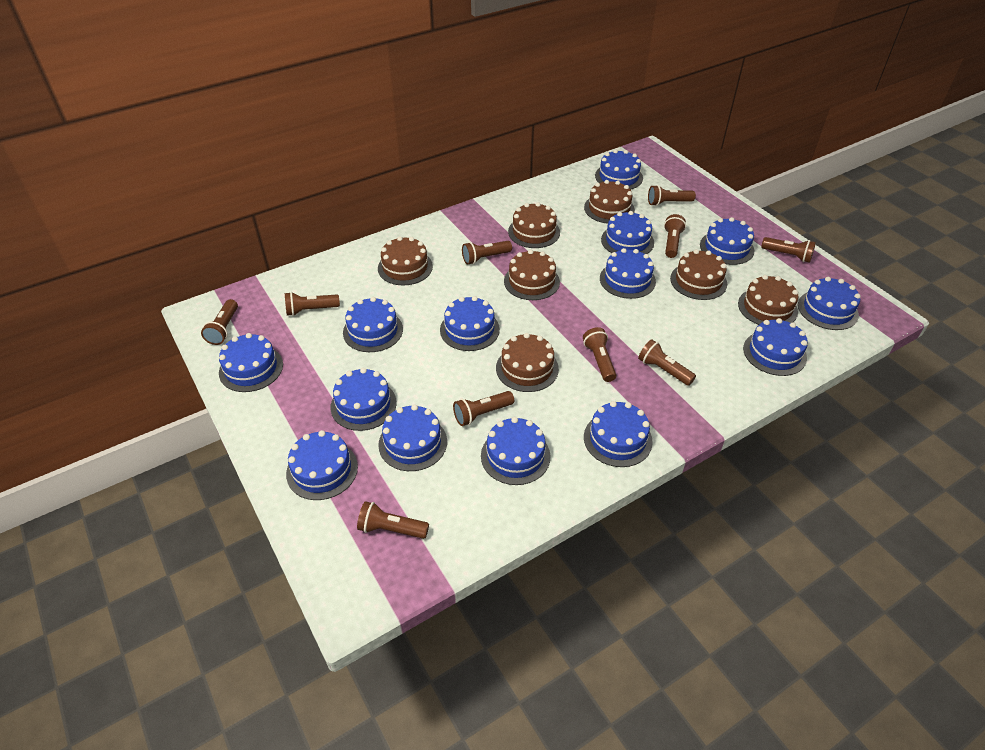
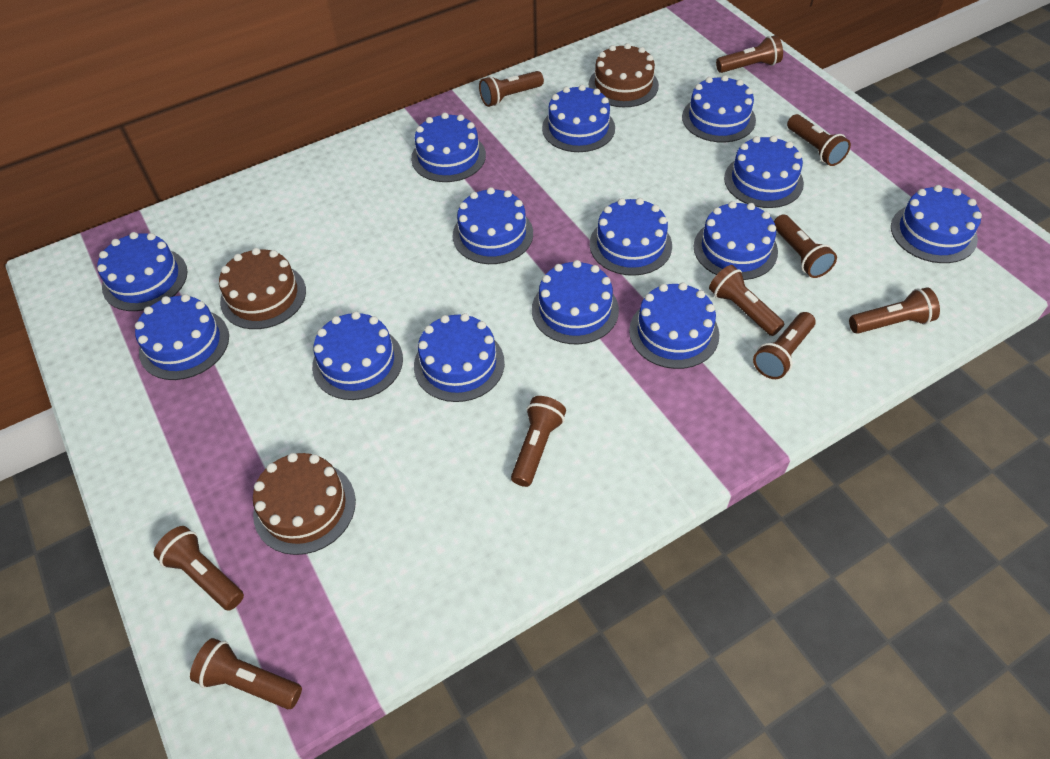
brown cake: 7 -> 3

